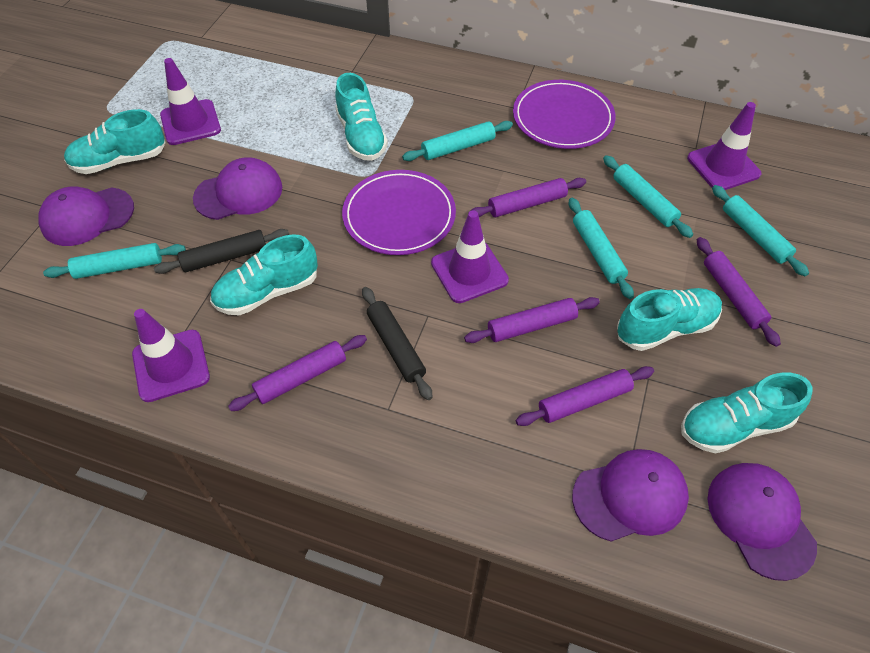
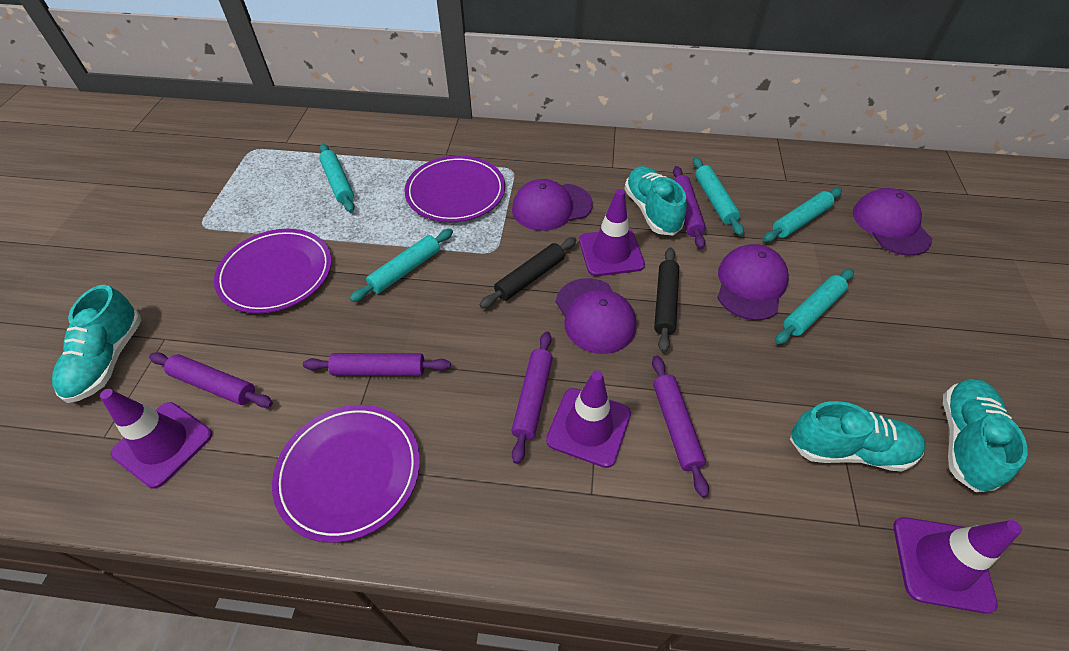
purple plate: 2 -> 3
turquoise shoe: 5 -> 4

